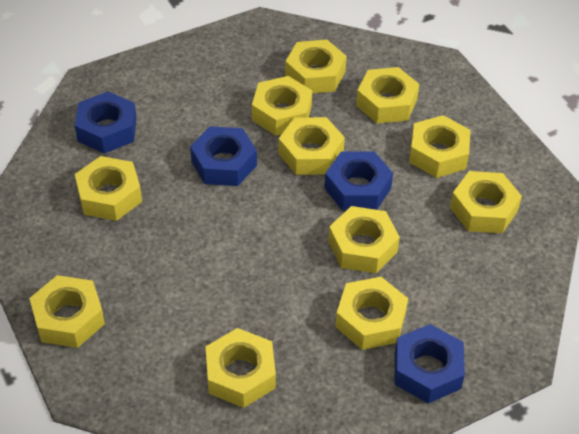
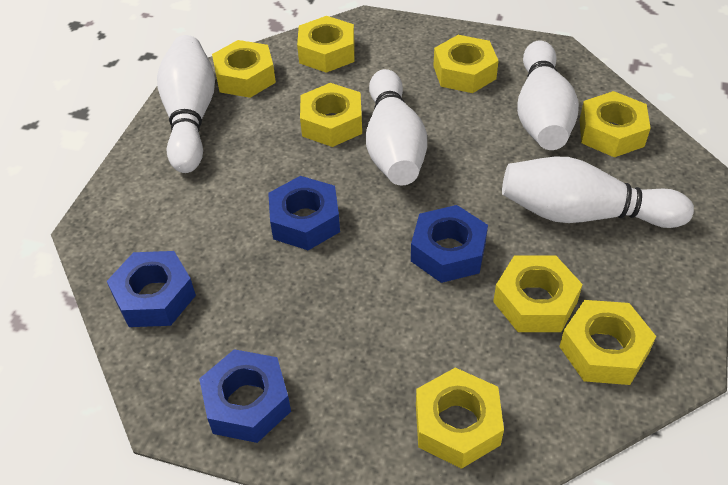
white bowling pin: 0 -> 4
yellow nut: 11 -> 8

